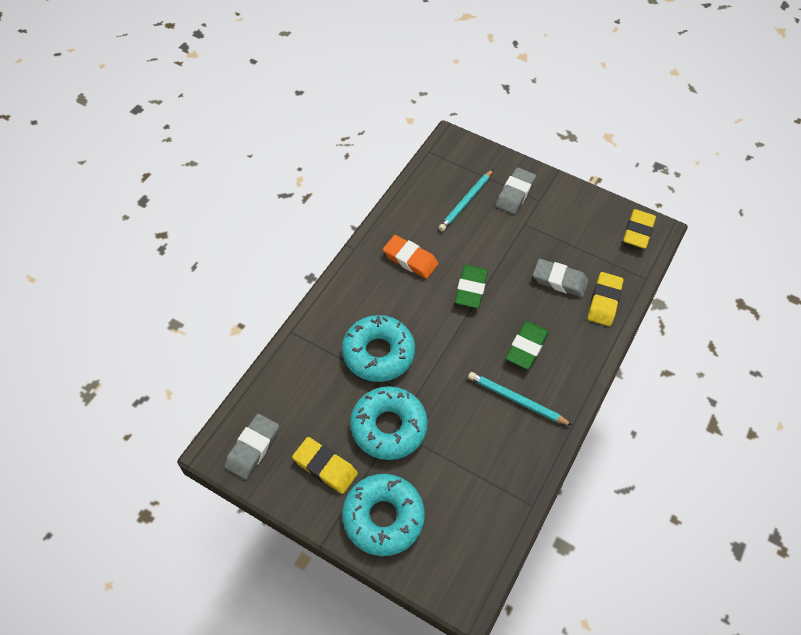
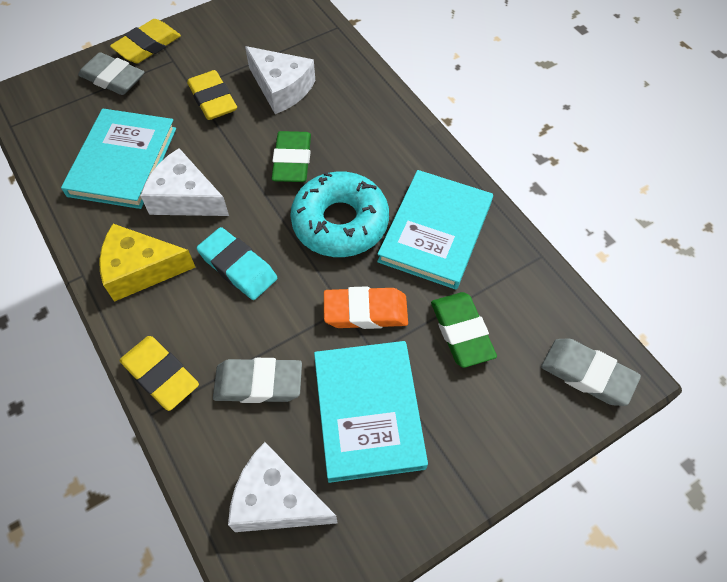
turquoise book: 0 -> 3
turquoise donut: 3 -> 1
turquoise eraser: 0 -> 1
turquoise pencil: 2 -> 0
white cheese: 0 -> 3
yellow cheese: 0 -> 1

